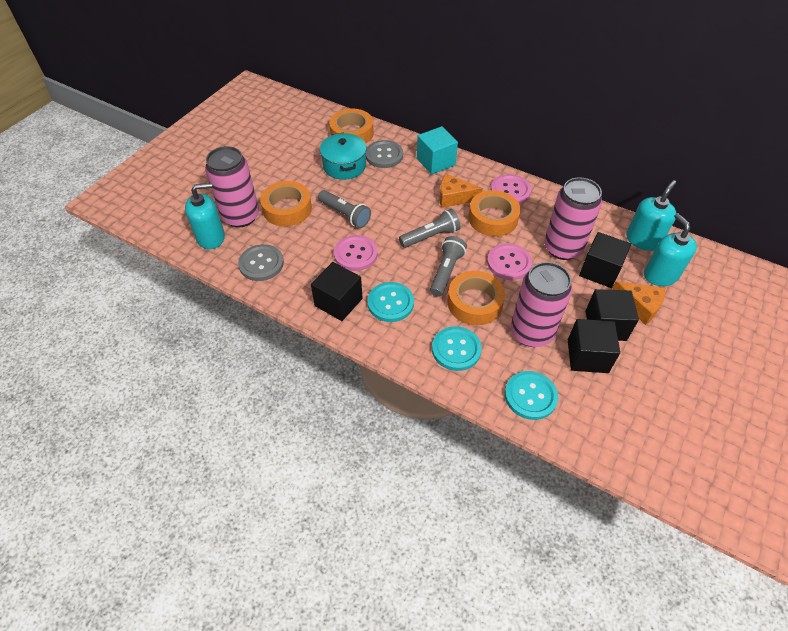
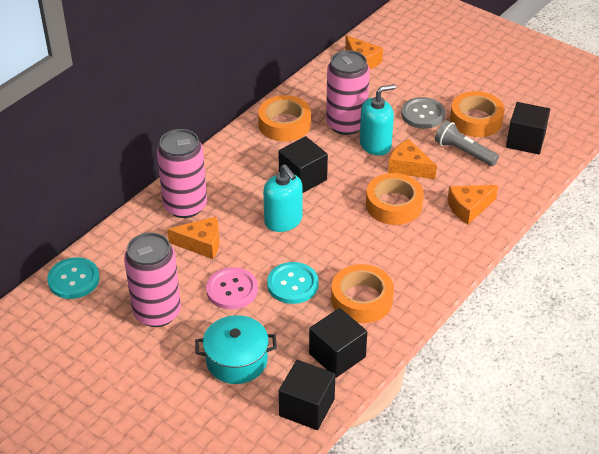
grey button: 2 -> 1
grey flashlight: 3 -> 1
orange cheese: 2 -> 4
pink button: 3 -> 1
turquoise button: 3 -> 2
turquoise cube: 1 -> 0
turquoise soap dispenser: 3 -> 2

